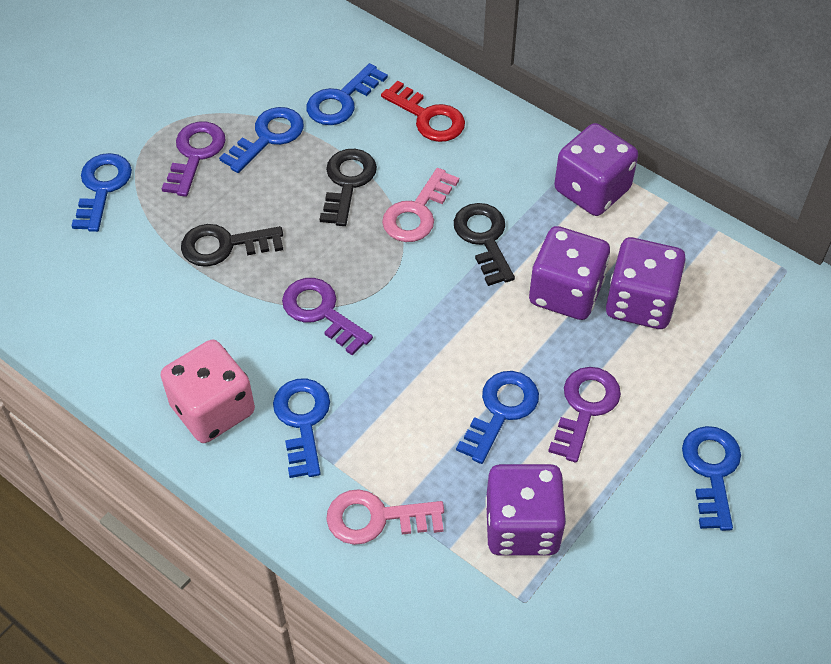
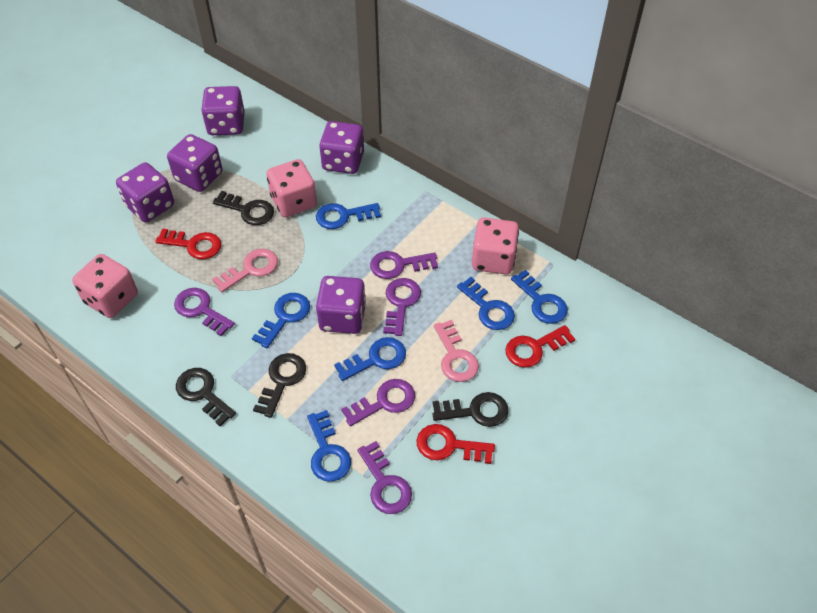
black key: 3 -> 4
pink dice: 1 -> 3
purple dice: 4 -> 5
purple key: 3 -> 5
red key: 1 -> 3

